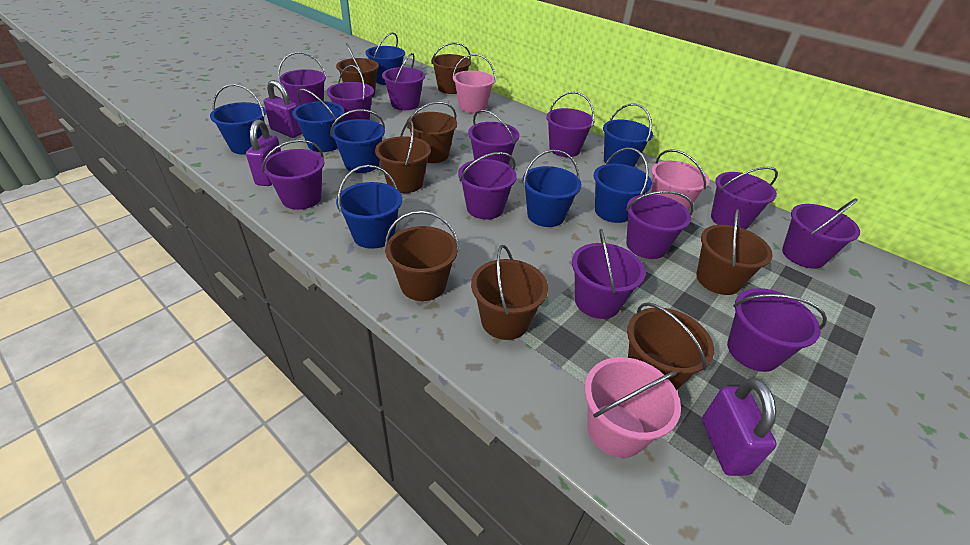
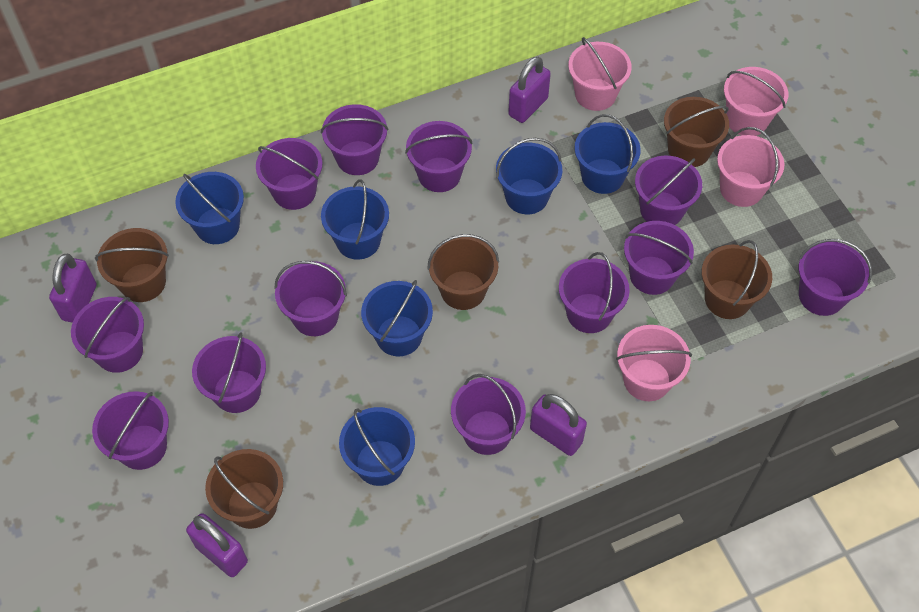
blue bucket: 8 -> 6
brown bucket: 8 -> 5
pink bucket: 3 -> 4
purple padlock: 3 -> 4

